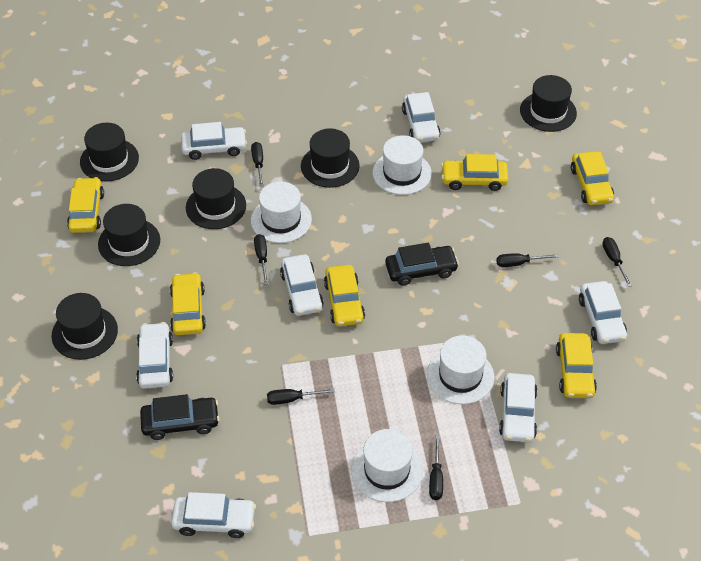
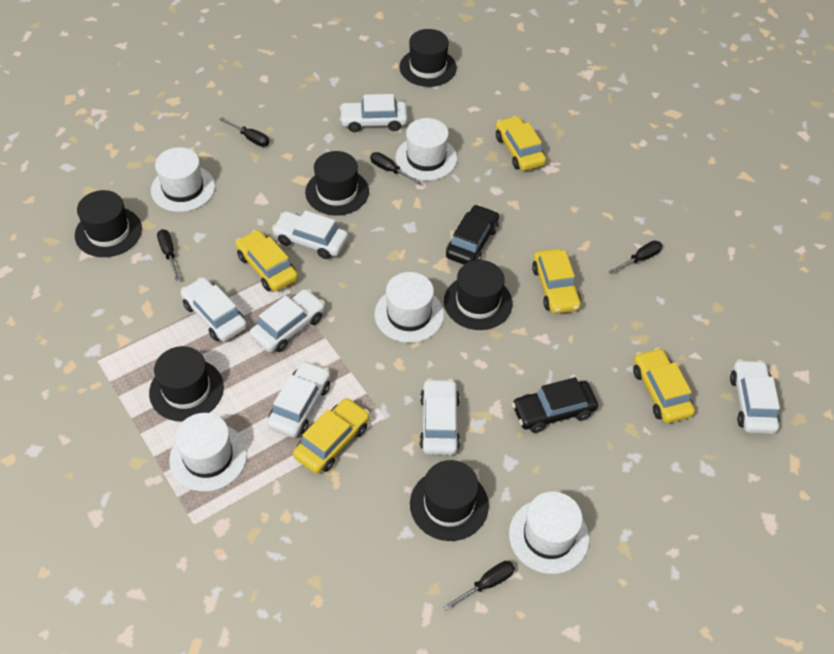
black screwdriver: 6 -> 5
white hat: 4 -> 5
yellow car: 6 -> 5

